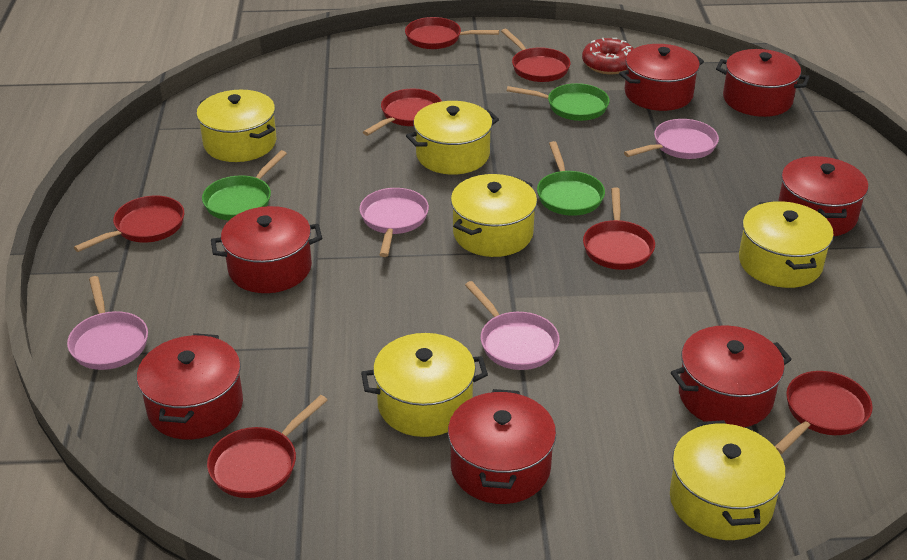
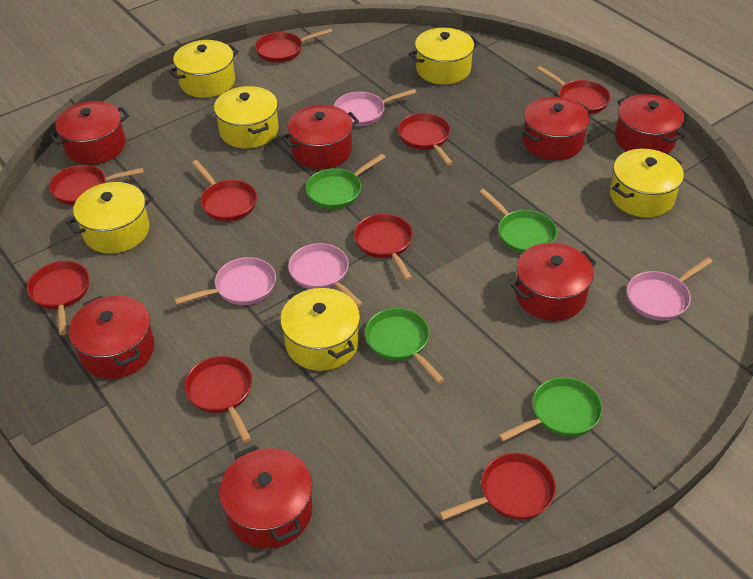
green pan: 3 -> 4
red donut: 1 -> 0
red pan: 7 -> 9

